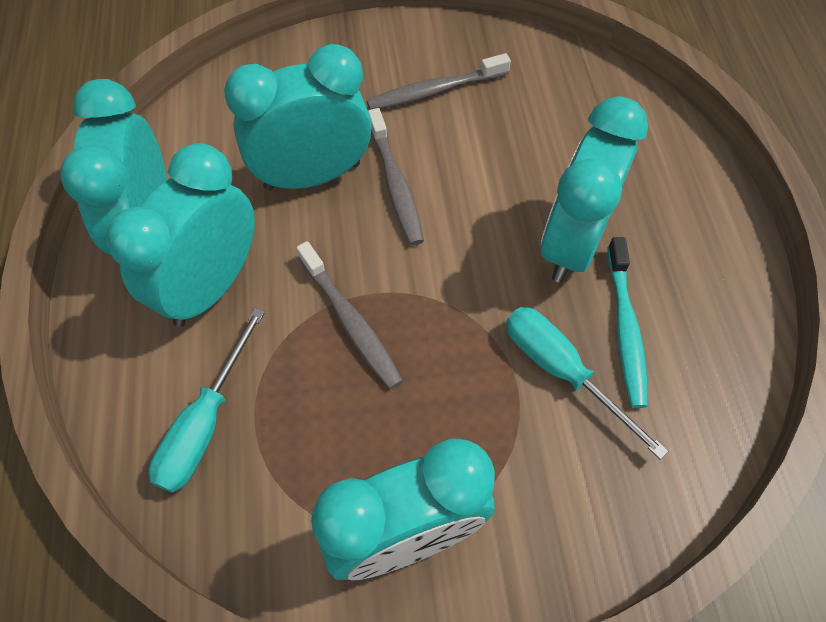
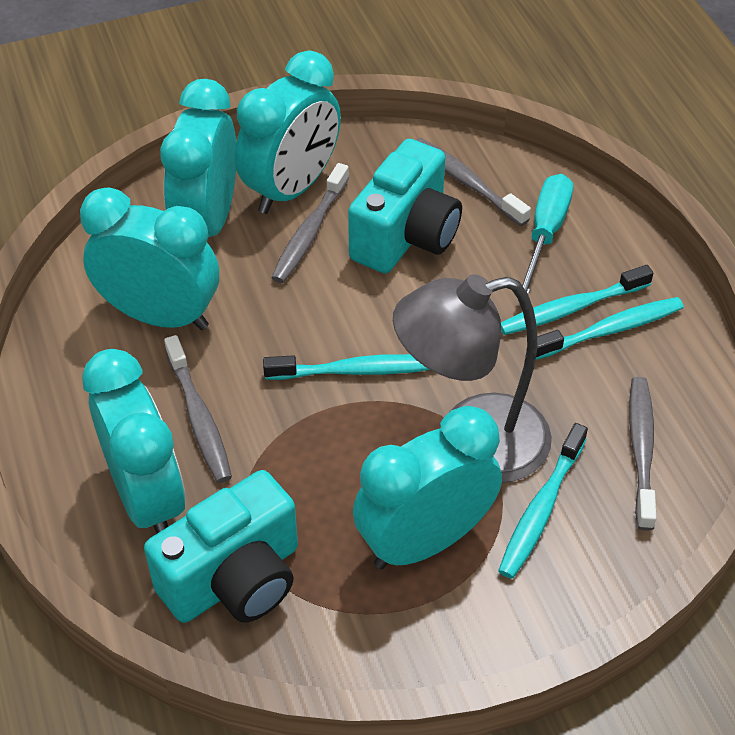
grey lamp: 0 -> 1
grey toothbrush: 3 -> 4
turquoise camera: 0 -> 2
turquoise screwdriver: 2 -> 1
turquoise toothbrush: 1 -> 4

